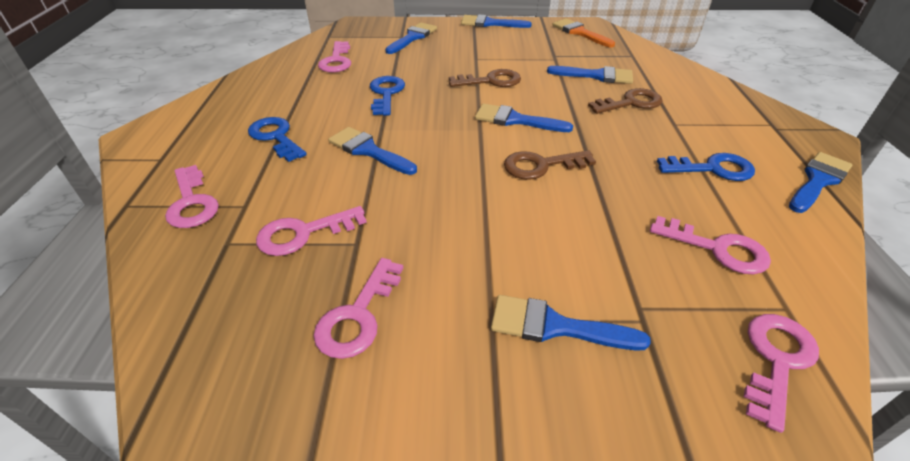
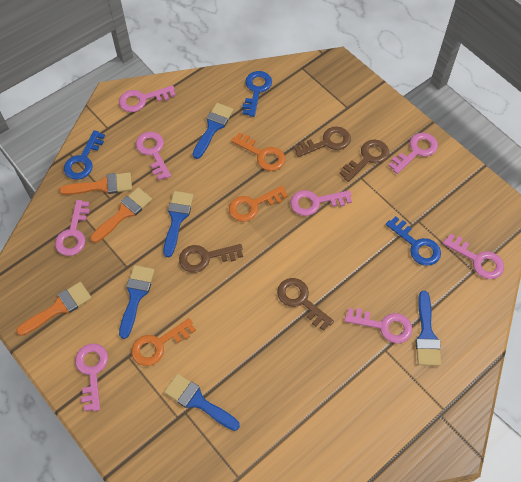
blue brush: 7 -> 5
brown key: 3 -> 4
orange brush: 1 -> 3
orange key: 0 -> 3
pink key: 6 -> 8

